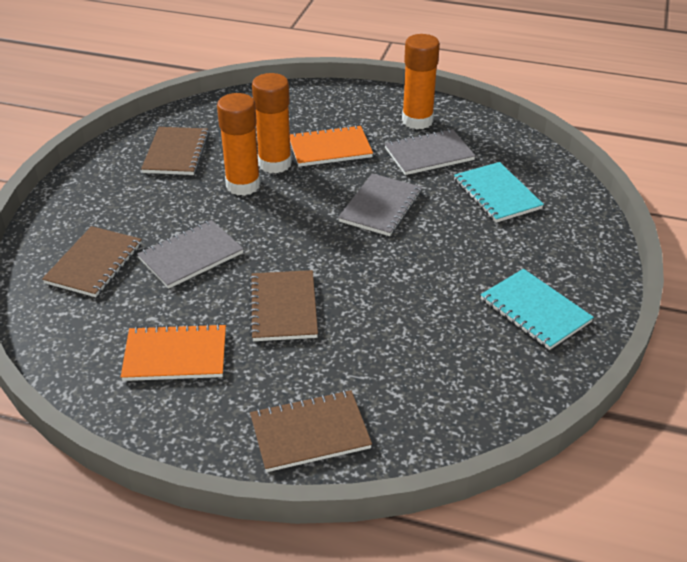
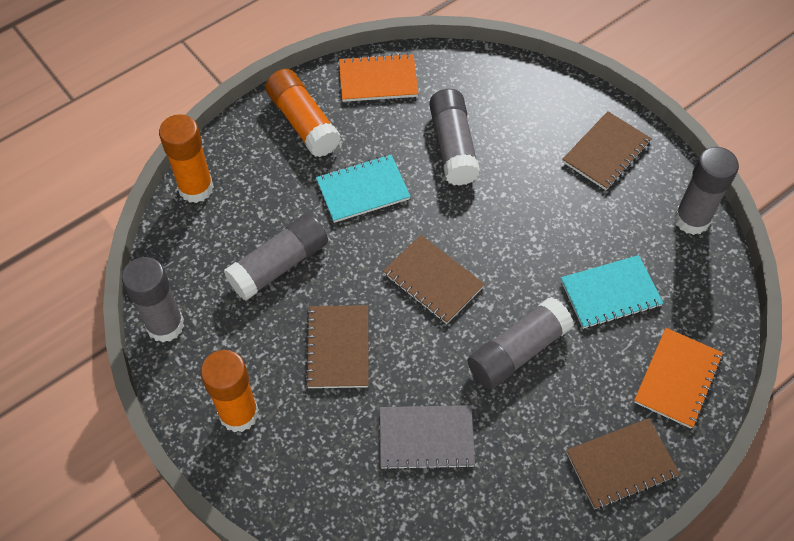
grey glue stick: 0 -> 5
grey notebook: 3 -> 1

